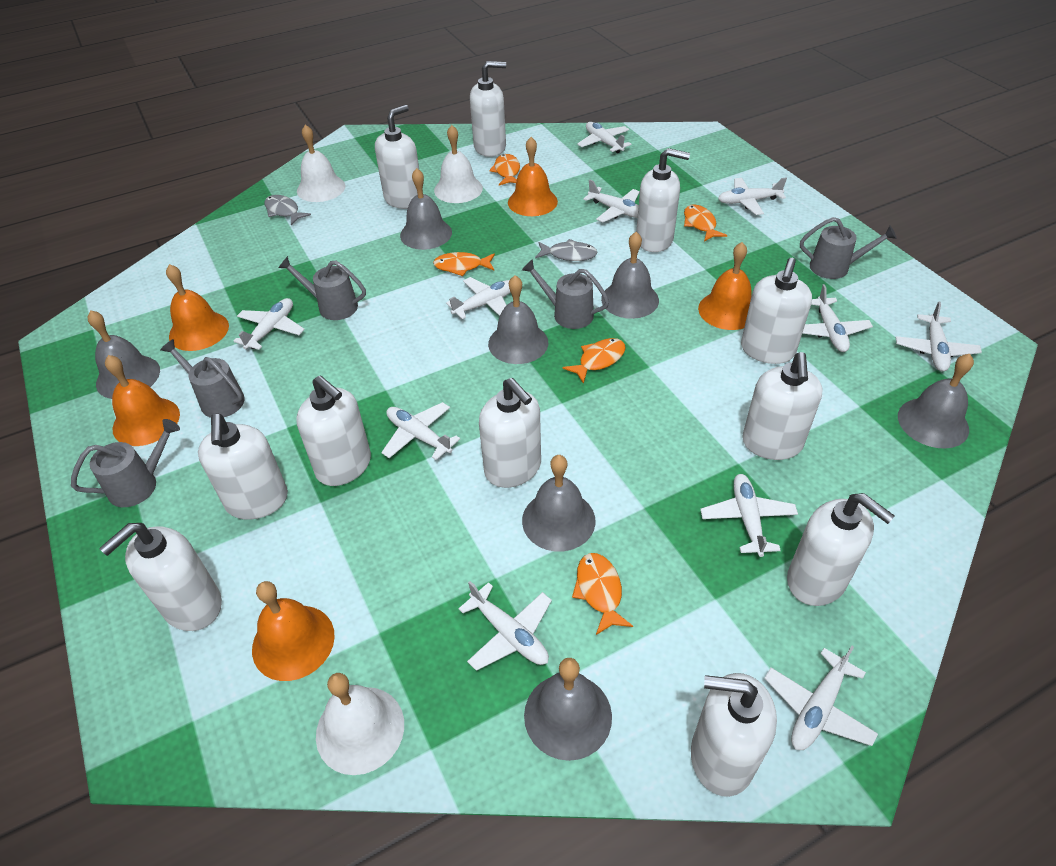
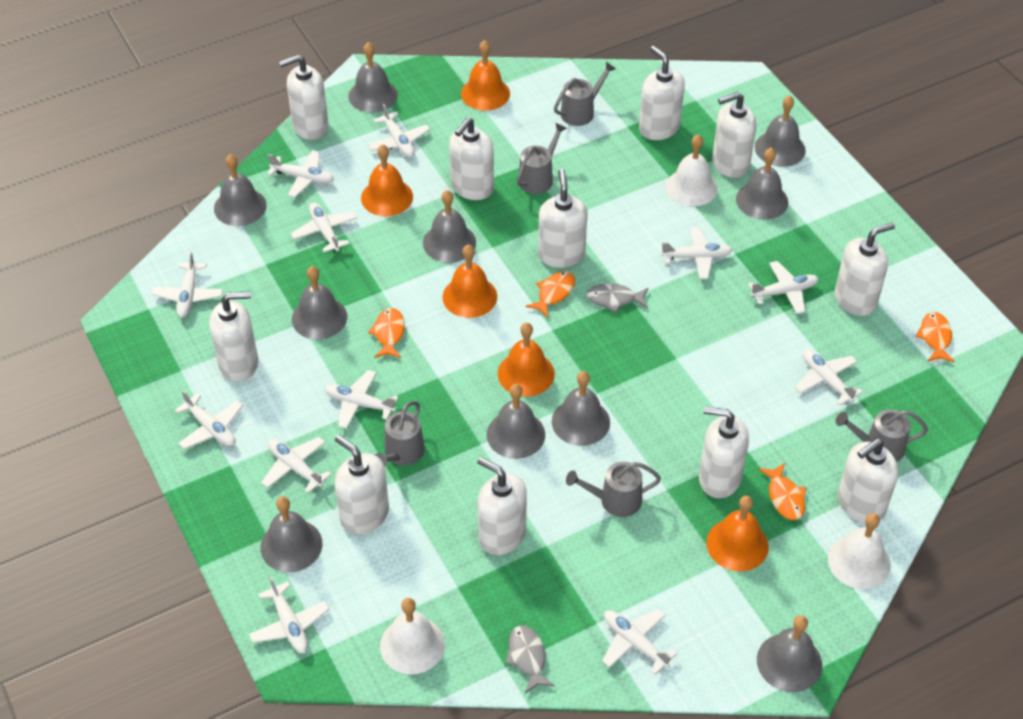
grey bell: 7 -> 10
orange fish: 5 -> 4
white plane: 11 -> 12

